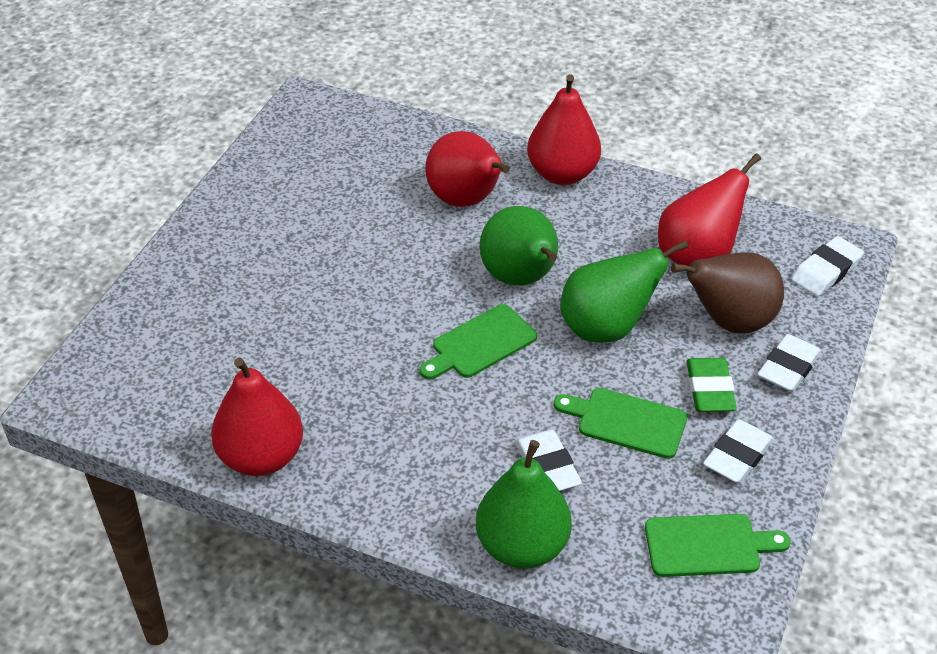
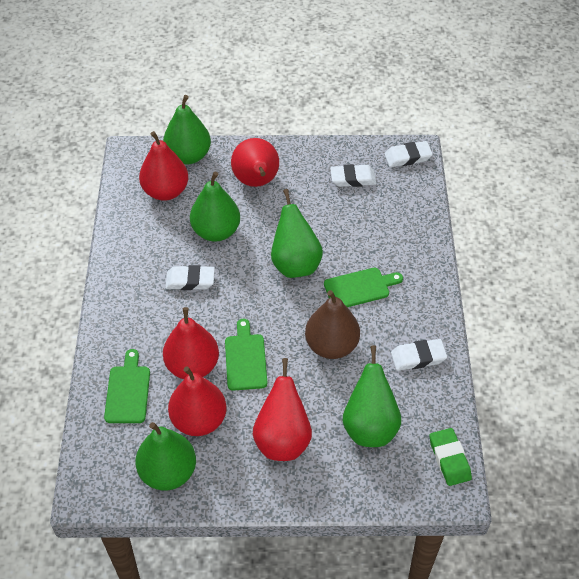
green pear: 3 -> 5
red pear: 4 -> 5

